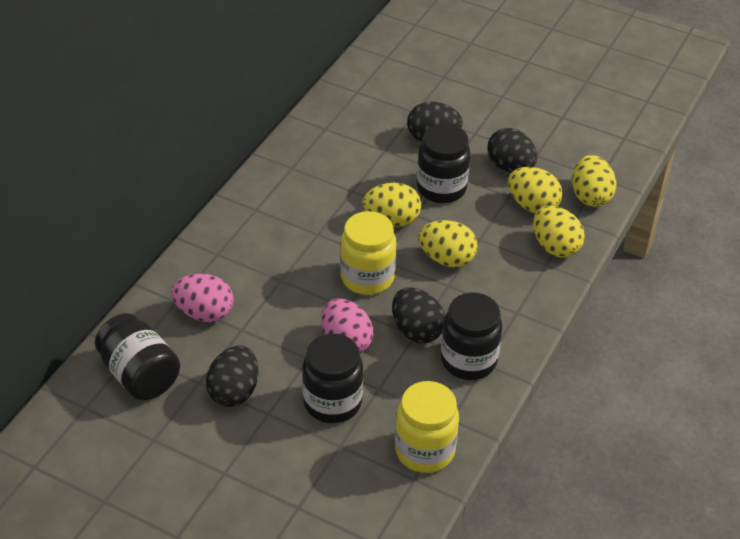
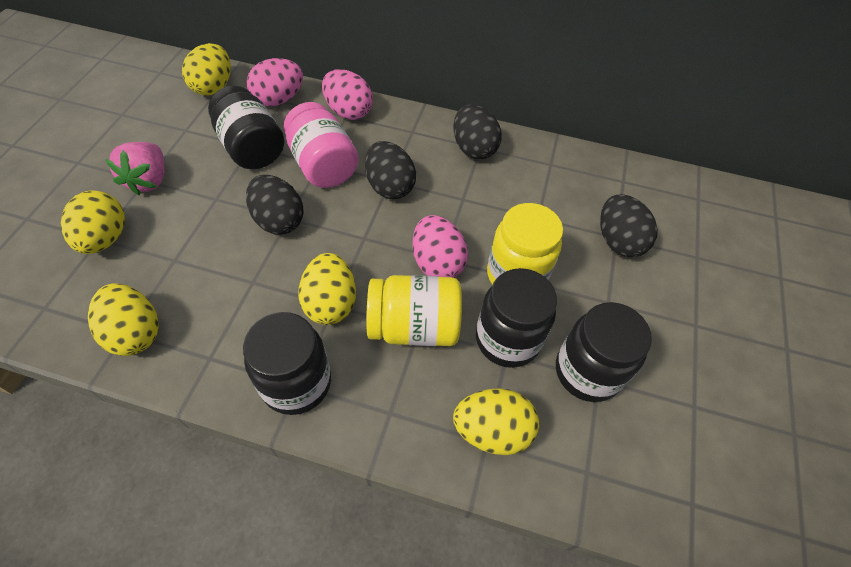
pink egg: 2 -> 3
pink jar: 0 -> 1
pink strawberry: 0 -> 1

